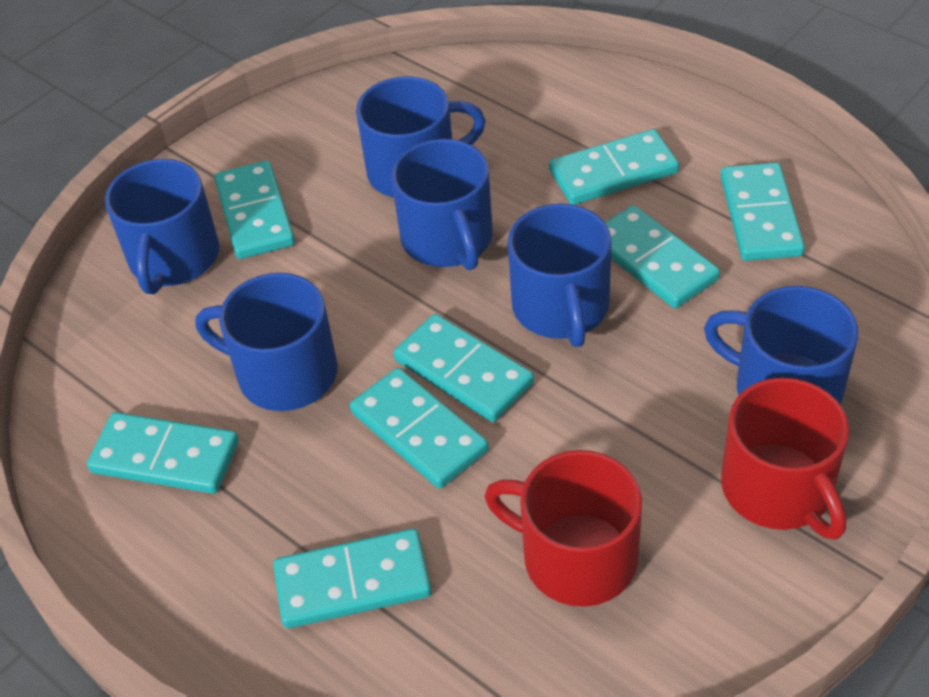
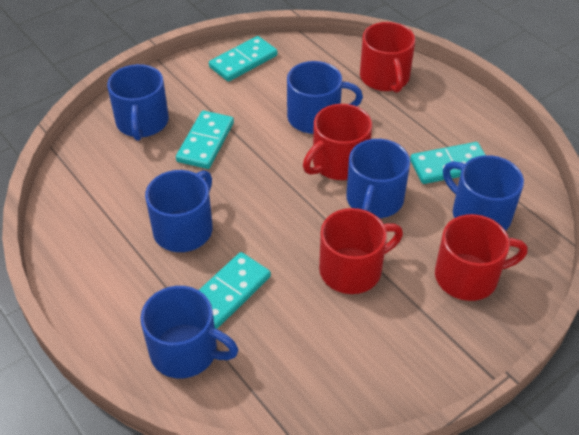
red mug: 2 -> 4
turquoise domino: 8 -> 4

